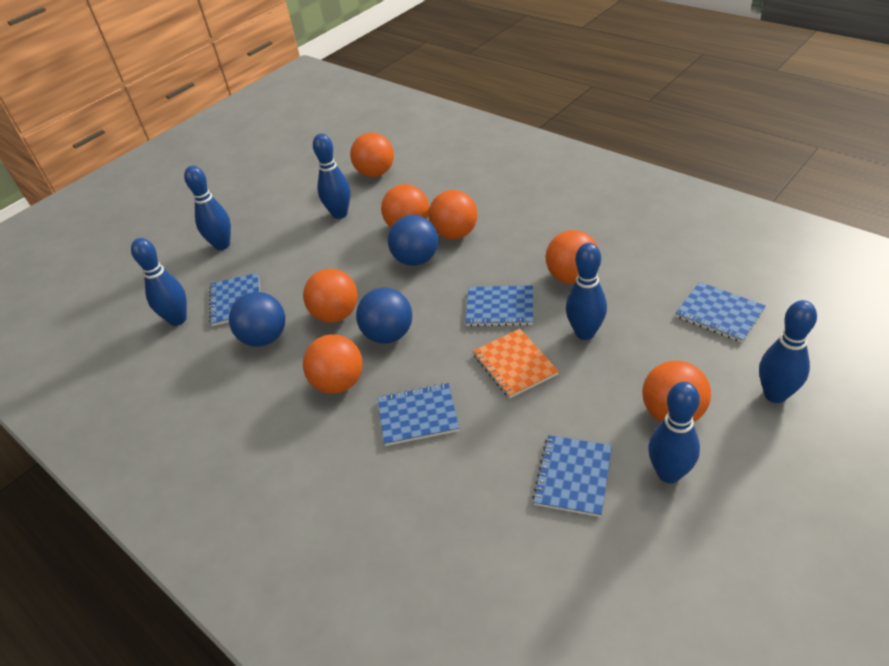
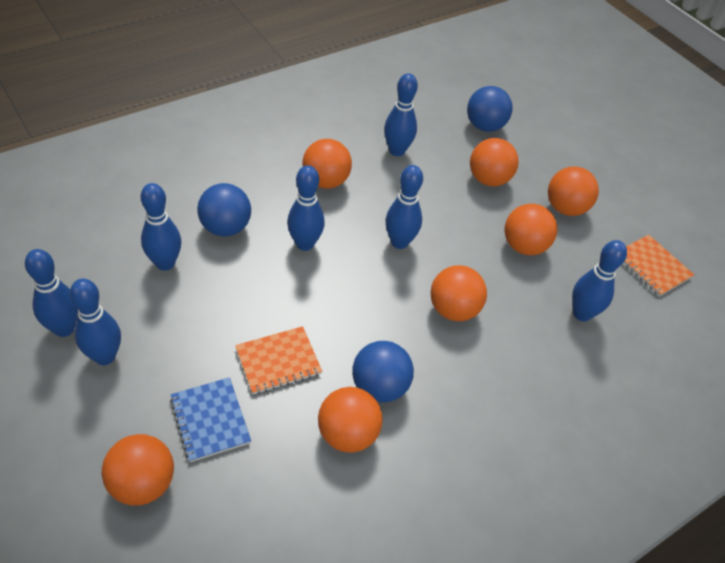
blue bowling pin: 6 -> 7
blue notebook: 5 -> 1
orange notebook: 1 -> 2

